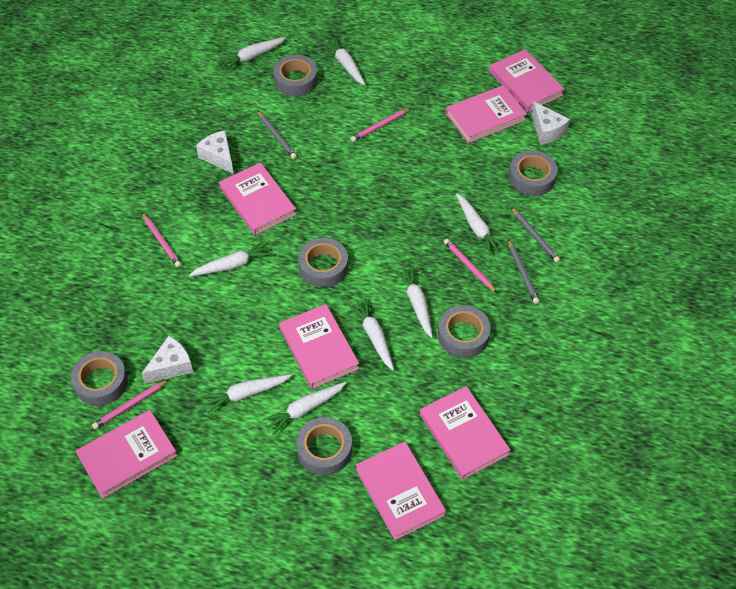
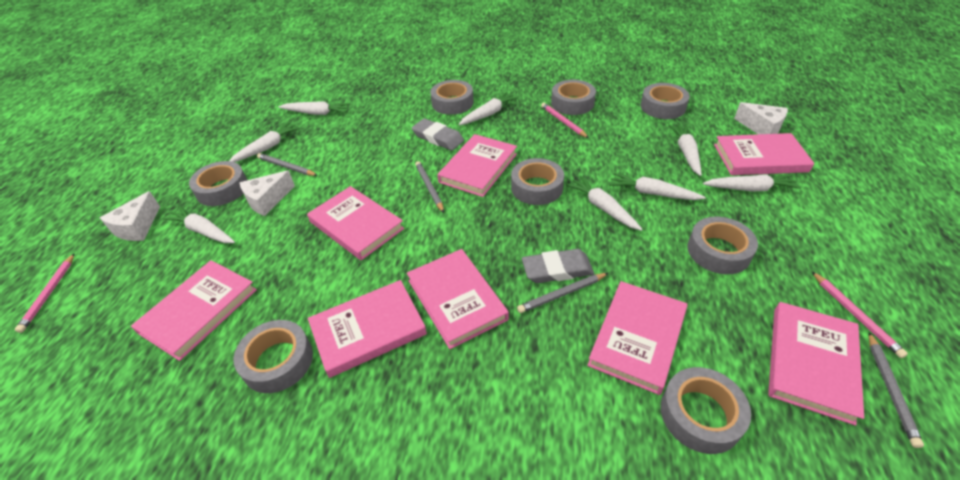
grey eraser: 0 -> 2
grey pencil: 3 -> 4
grey tape: 6 -> 8
pink book: 7 -> 8
pink pencil: 4 -> 3

